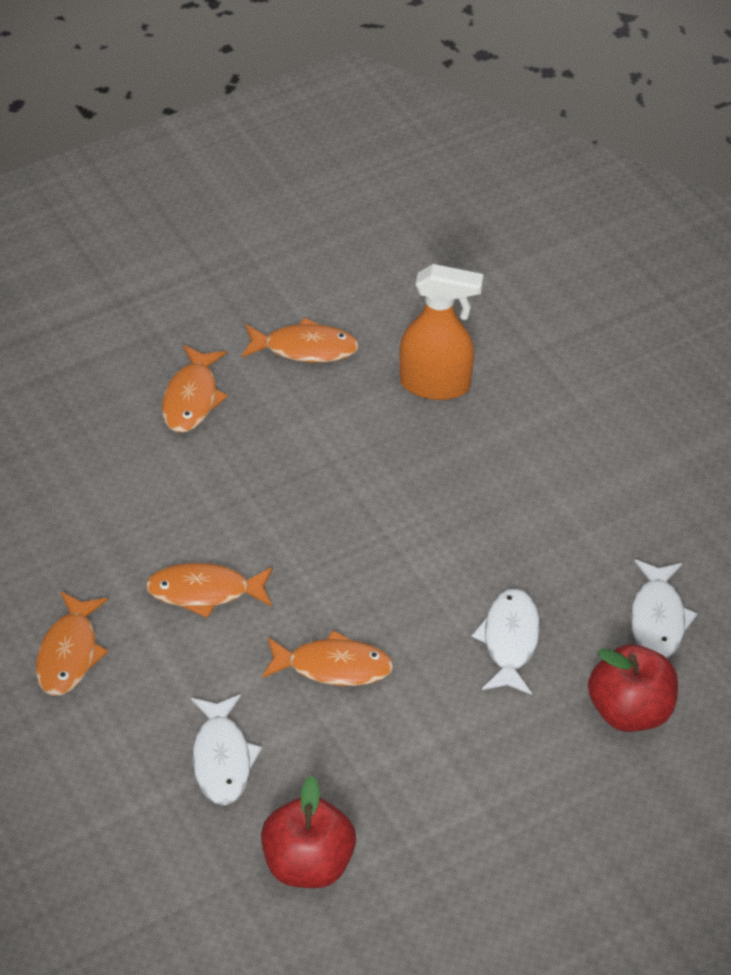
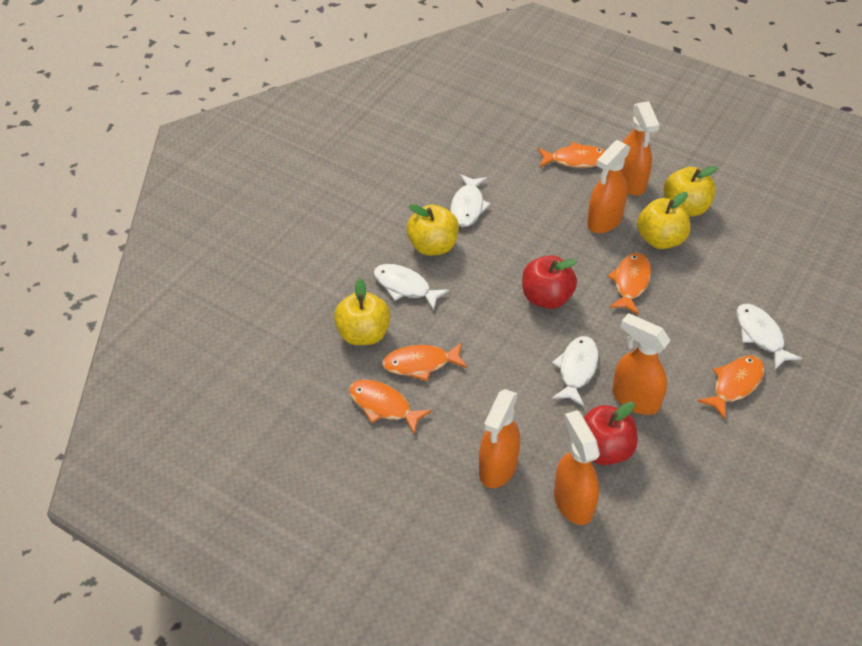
orange spray bottle: 1 -> 5
white fish: 3 -> 4
yellow apple: 0 -> 4

